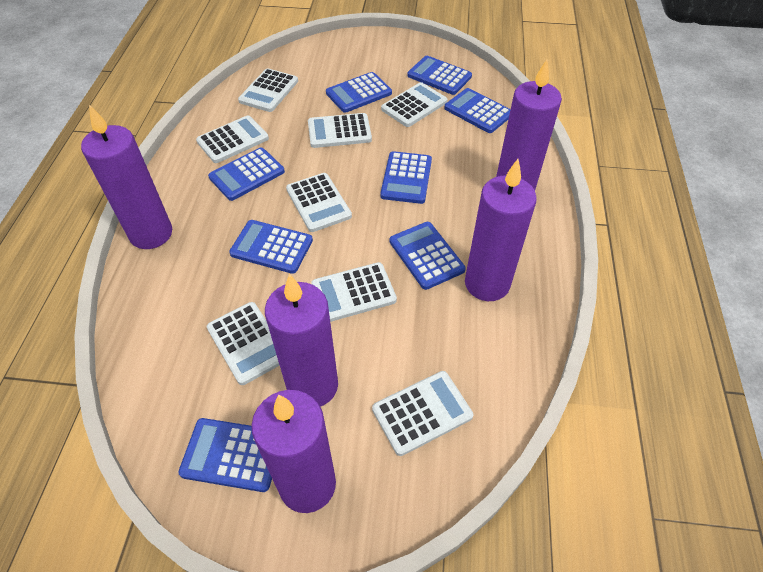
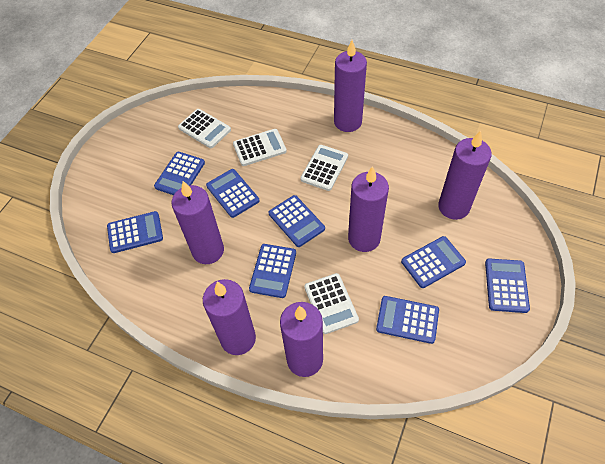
purple candle: 5 -> 6
white calculator: 8 -> 4

